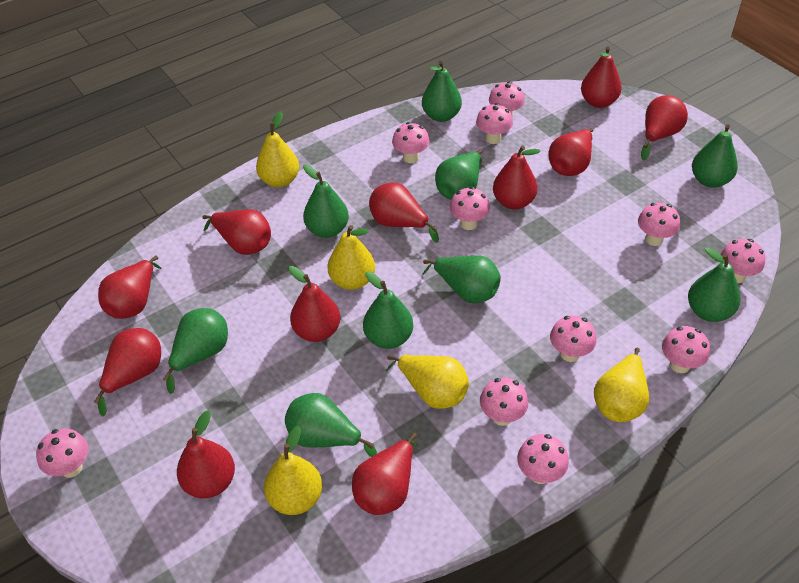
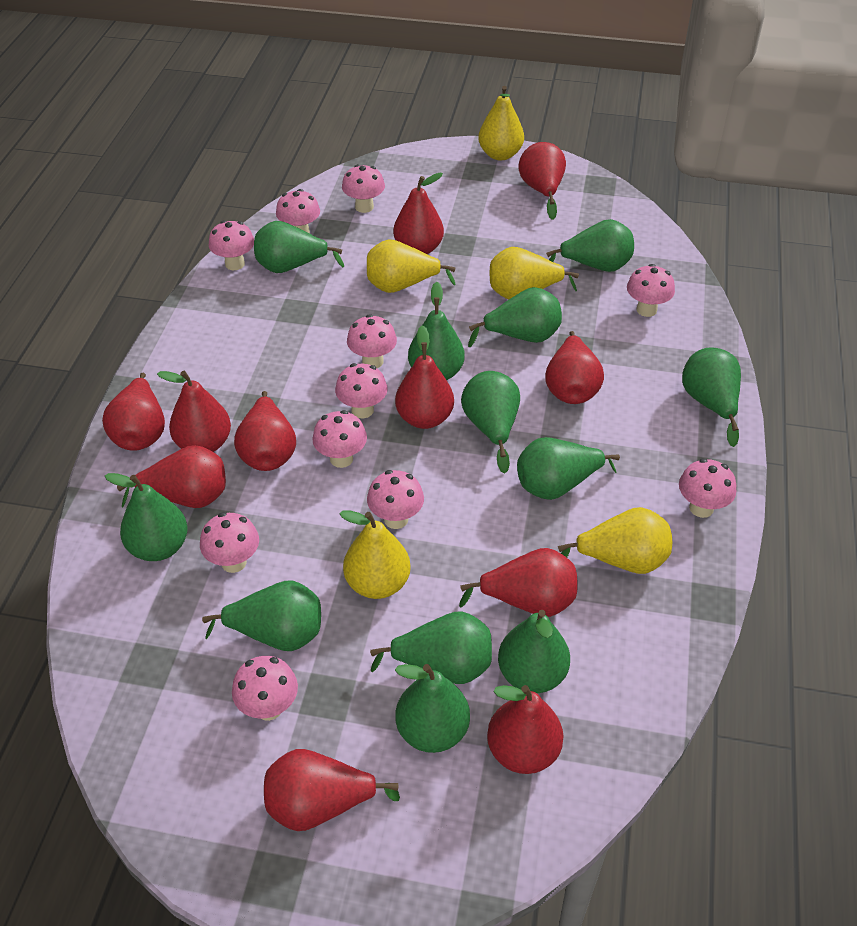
green pear: 9 -> 12

